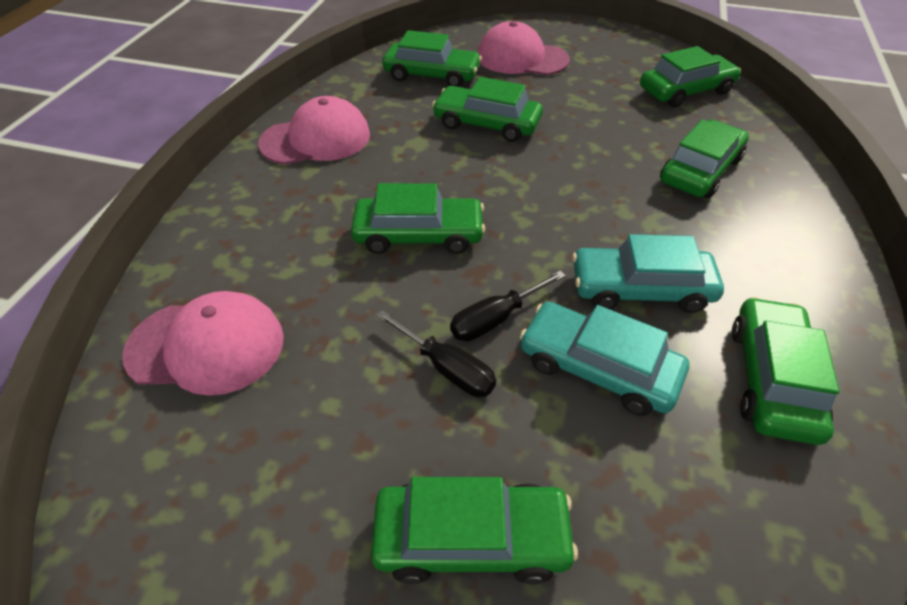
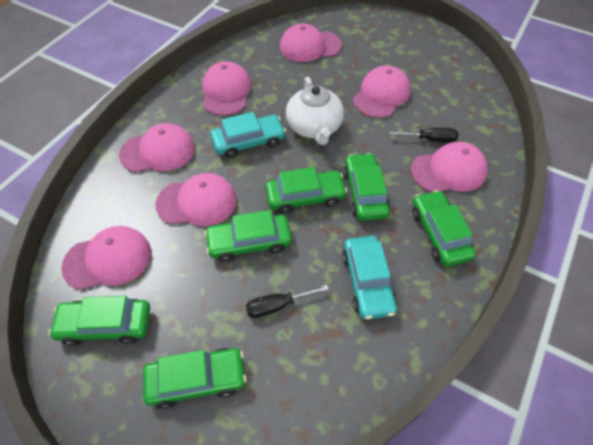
green car: 7 -> 6
pink cap: 3 -> 7
white teapot: 0 -> 1

